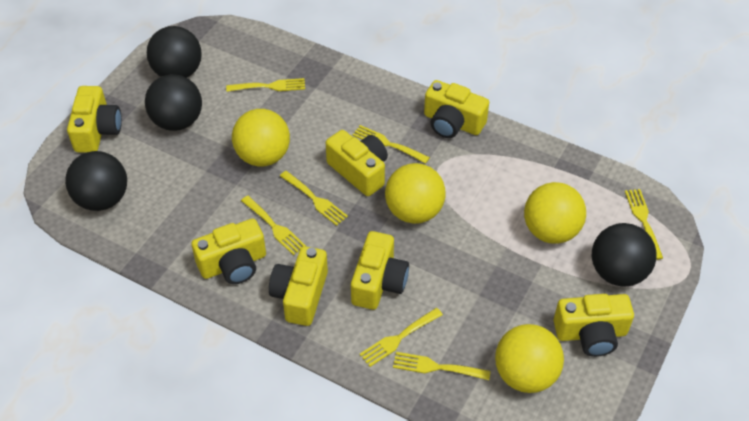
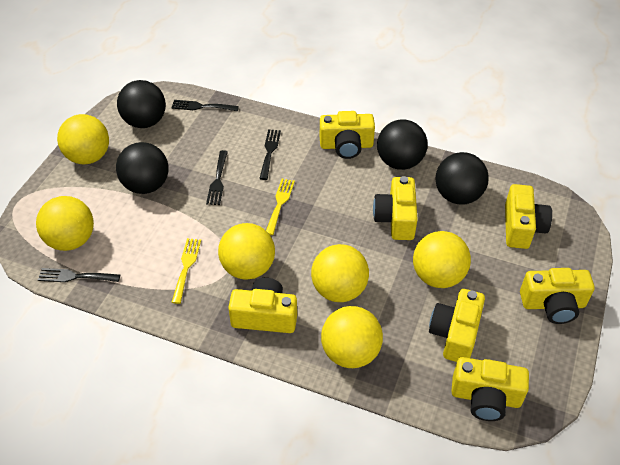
black fork: 0 -> 4
yellow ball: 4 -> 6
yellow fork: 7 -> 2

